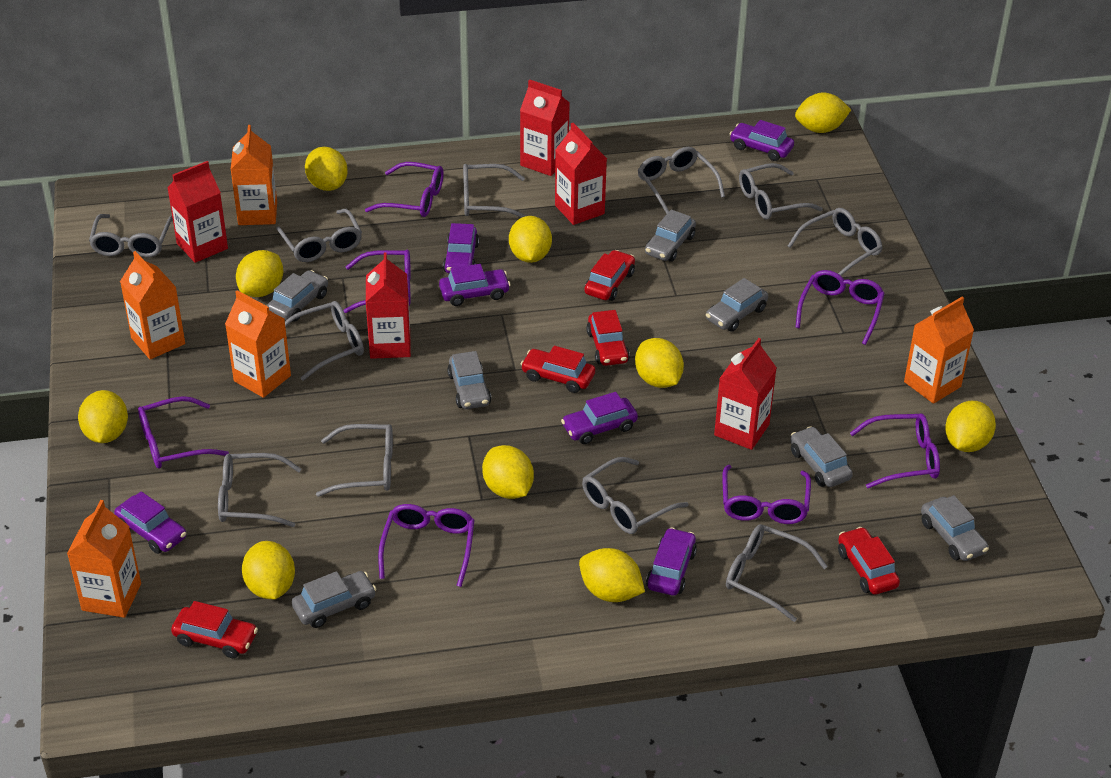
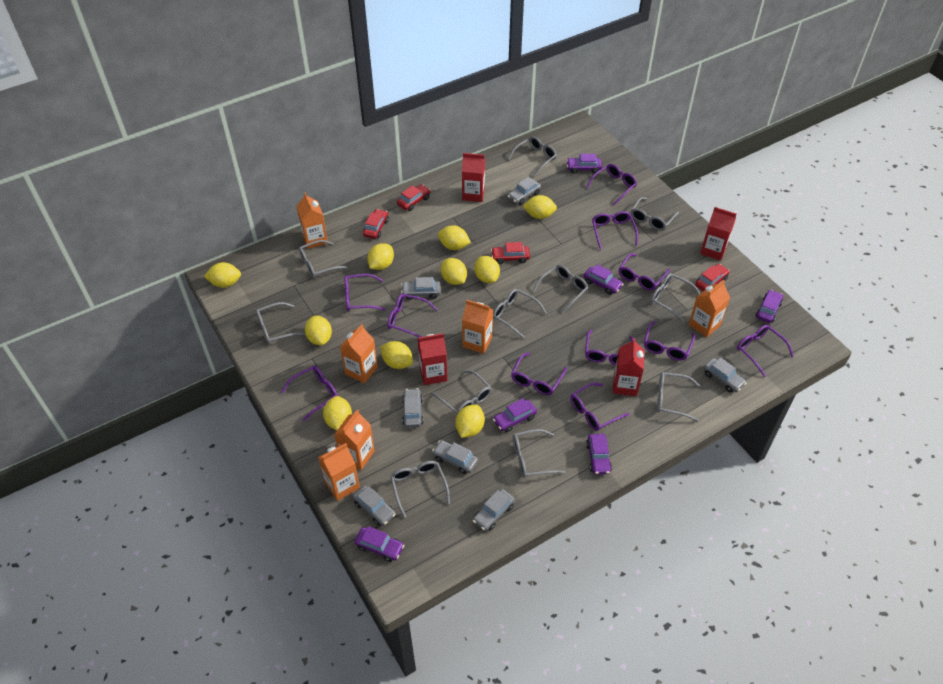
orange carton: 5 -> 6
purple glasses: 7 -> 11
red car: 5 -> 4
red carton: 5 -> 4

